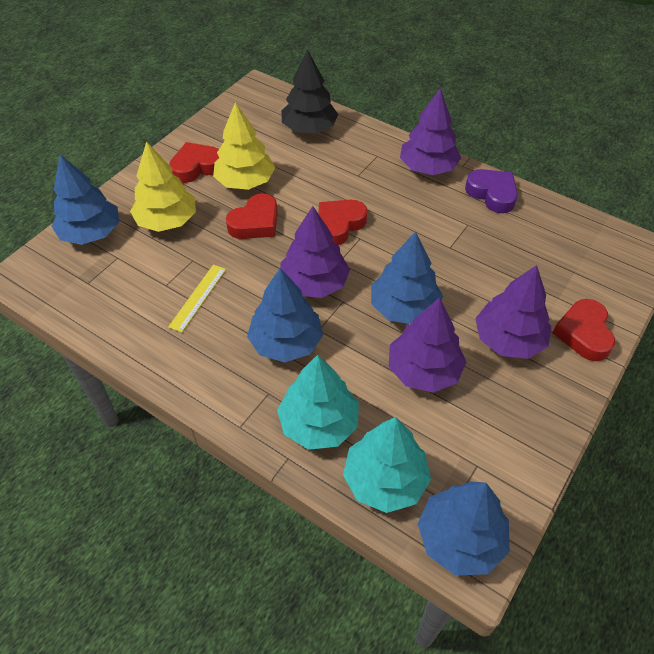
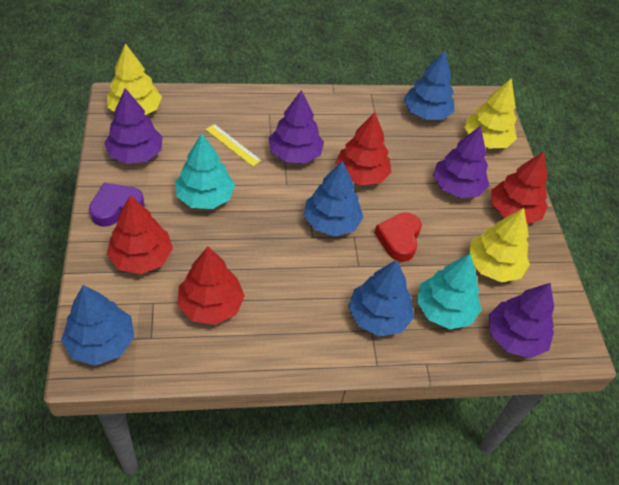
black tree: 1 -> 0
red heart: 4 -> 1
red tree: 0 -> 4
yellow tree: 2 -> 3

